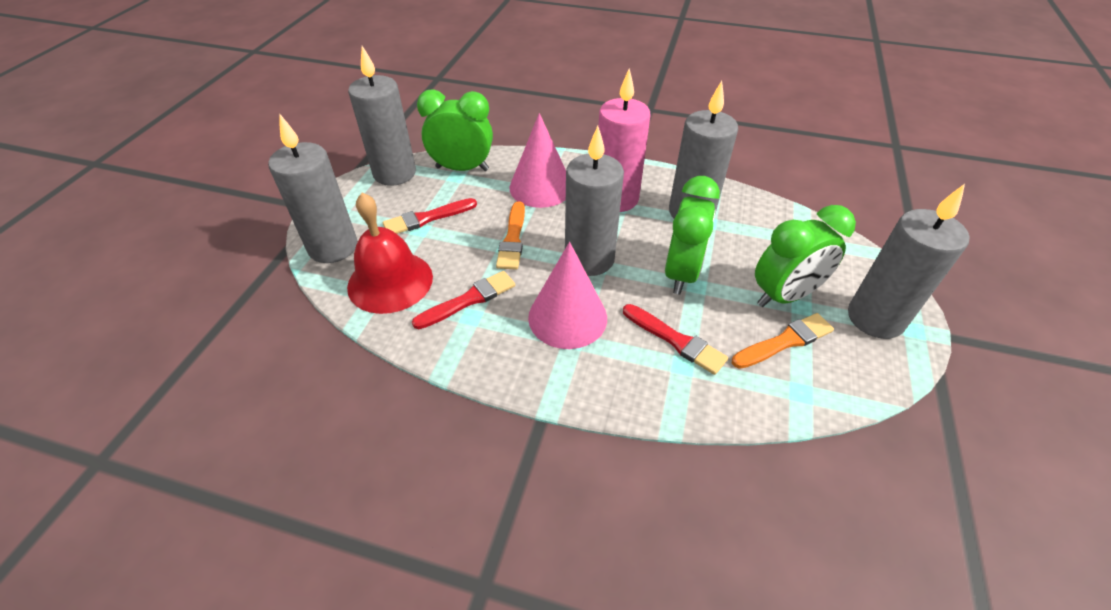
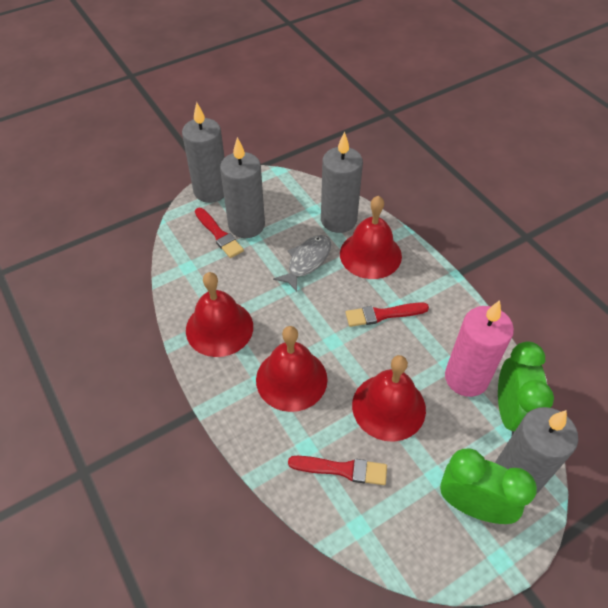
green clock: 3 -> 2
grey candle: 5 -> 4
grey fish: 0 -> 1
orange brush: 2 -> 0
pink cone: 2 -> 0
red bell: 1 -> 4

